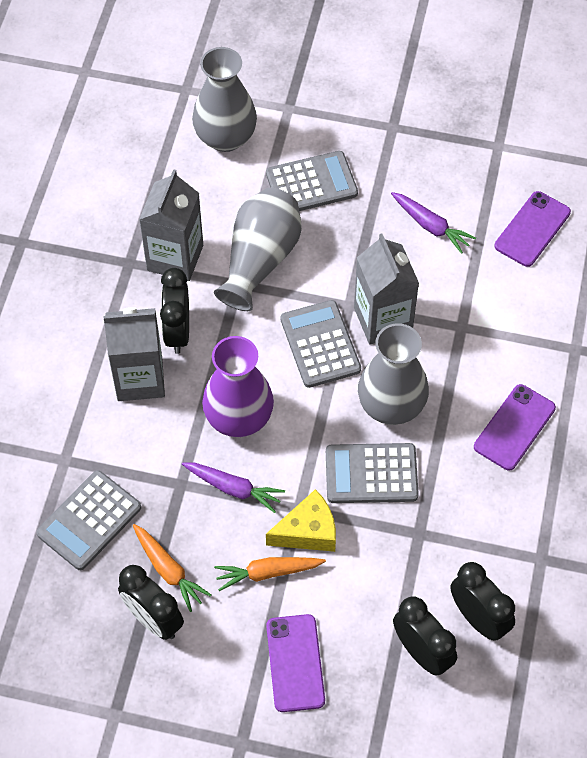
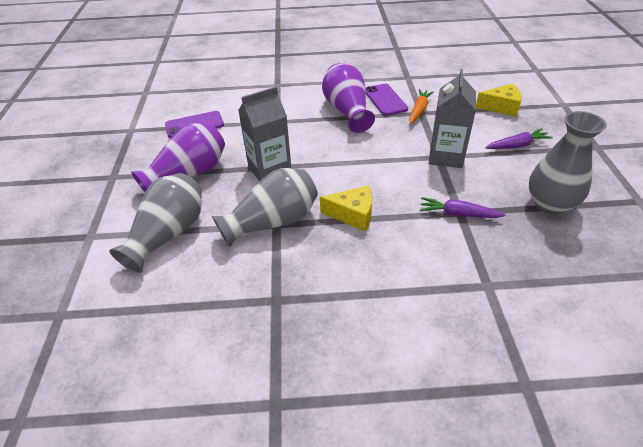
black clock: 4 -> 0
grey calculator: 4 -> 0
grey carton: 3 -> 2
orange carrot: 2 -> 1
purple phone: 3 -> 2
purple vase: 1 -> 2
yellow cheese: 1 -> 2

